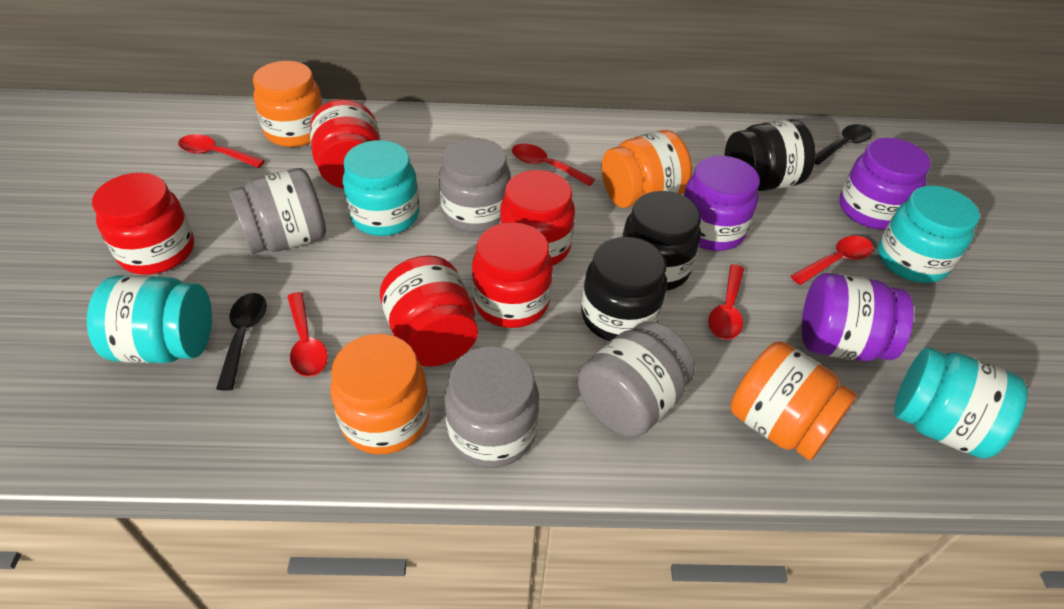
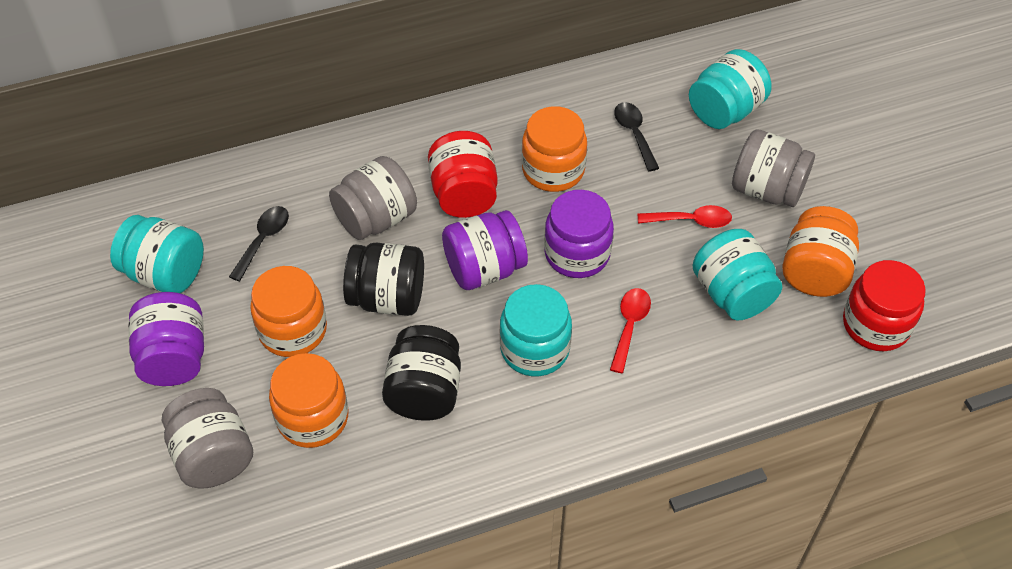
black jar: 3 -> 2
grey jar: 4 -> 3
red jar: 5 -> 2
red spoon: 5 -> 2

